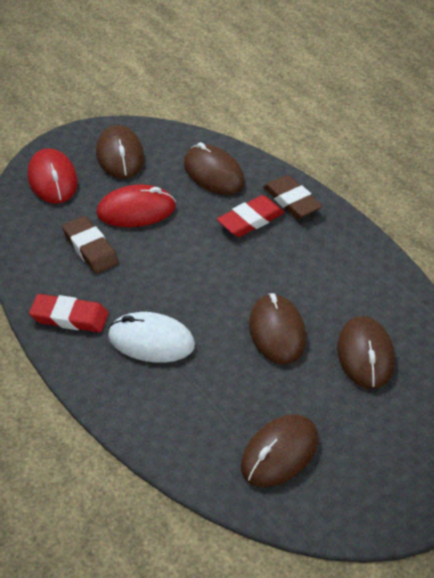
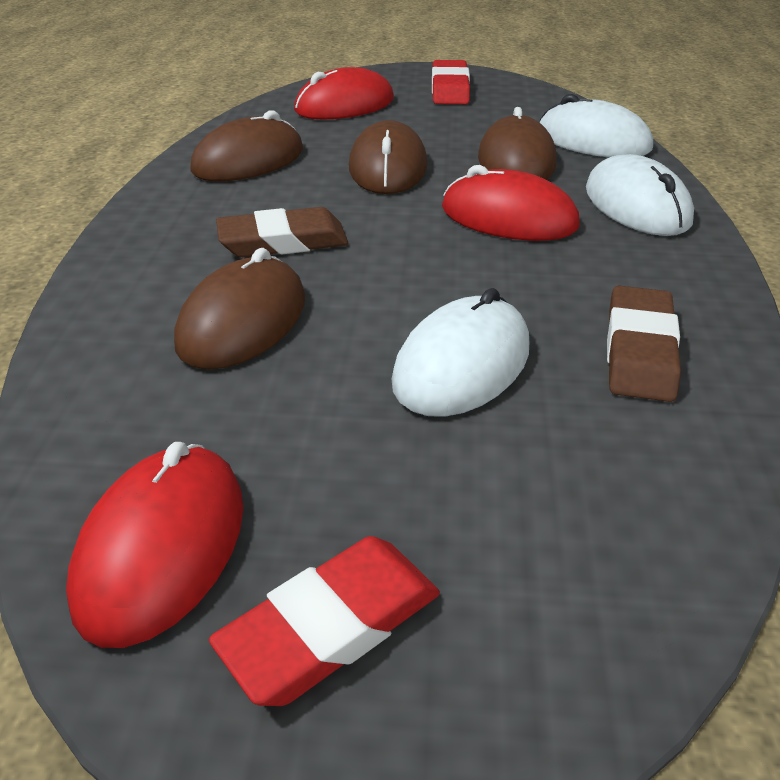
brown mouse: 5 -> 4
red mouse: 2 -> 3
white mouse: 1 -> 3

